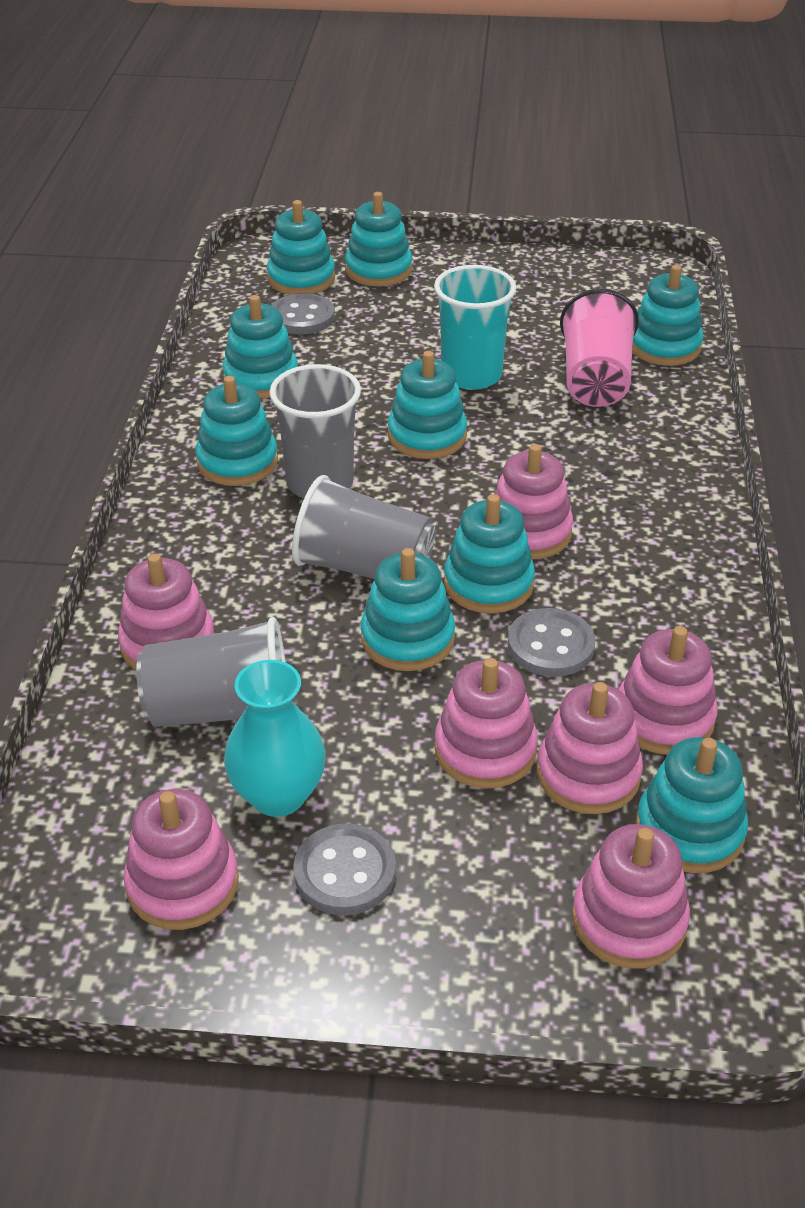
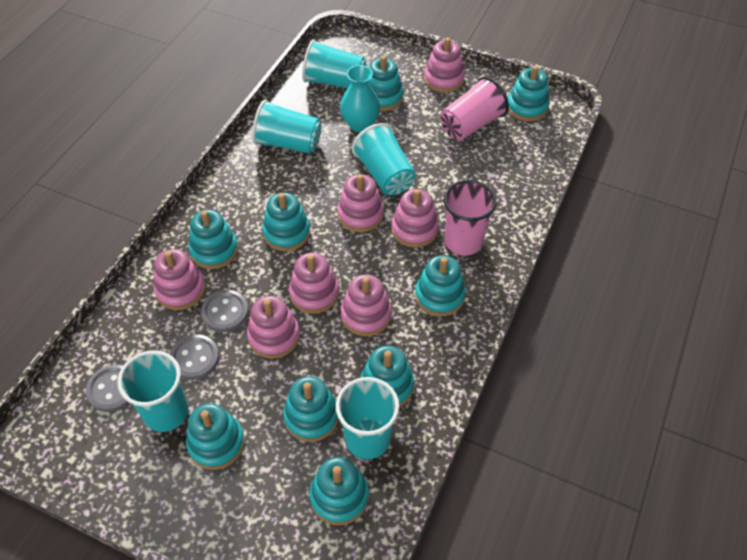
grey cup: 3 -> 0
pink cup: 1 -> 2
turquoise cup: 1 -> 5

